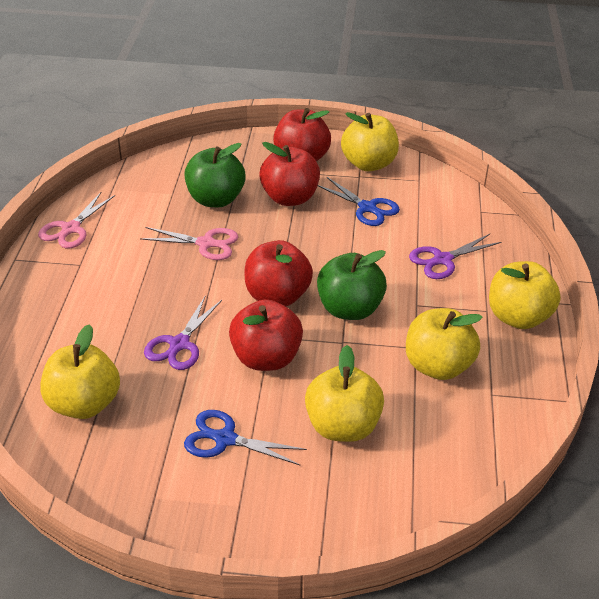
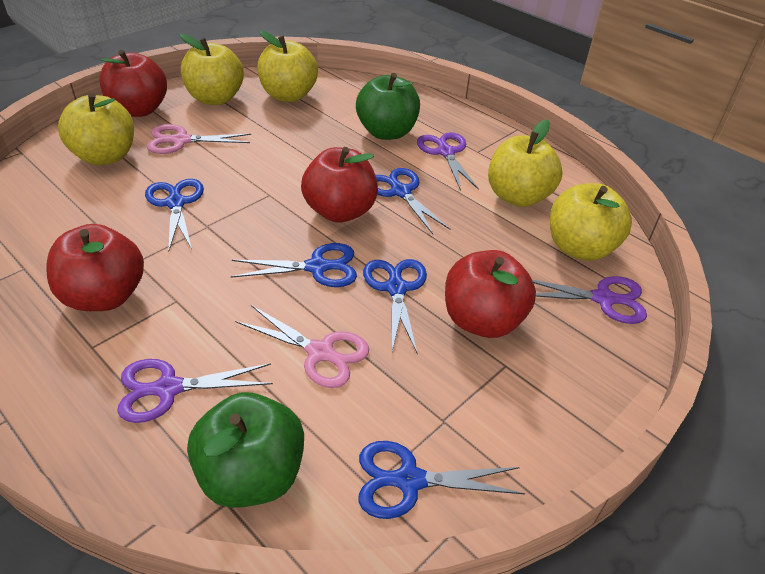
blue scissors: 2 -> 5
purple scissors: 2 -> 3

